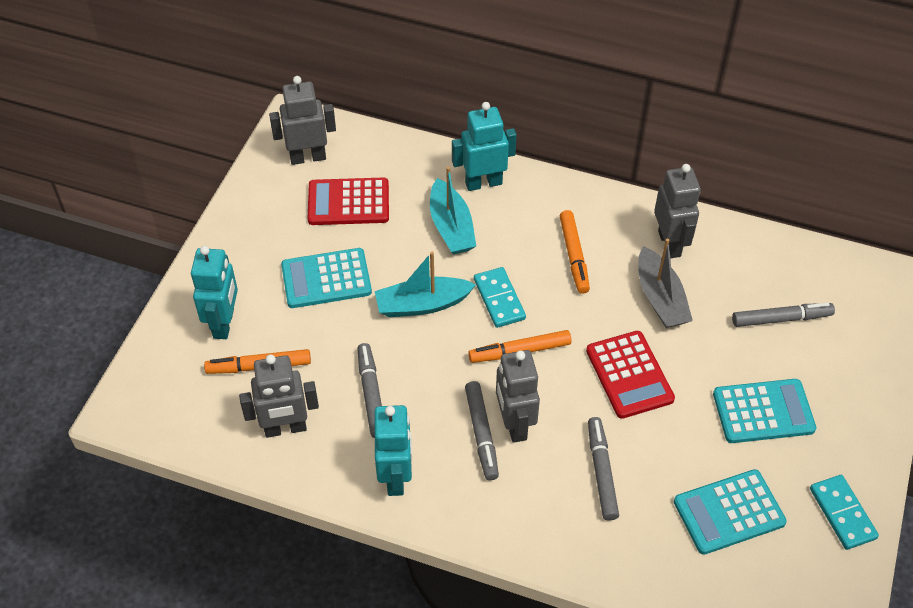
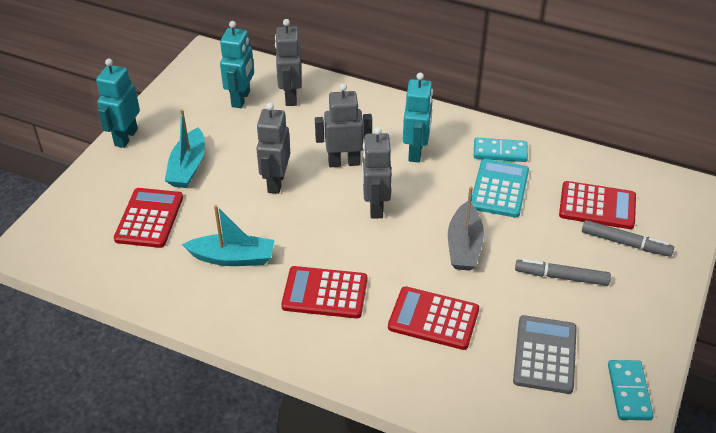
grey calculator: 0 -> 1
grey marker: 4 -> 2
orange marker: 3 -> 0
red calculator: 2 -> 4
turquoise calculator: 3 -> 1

